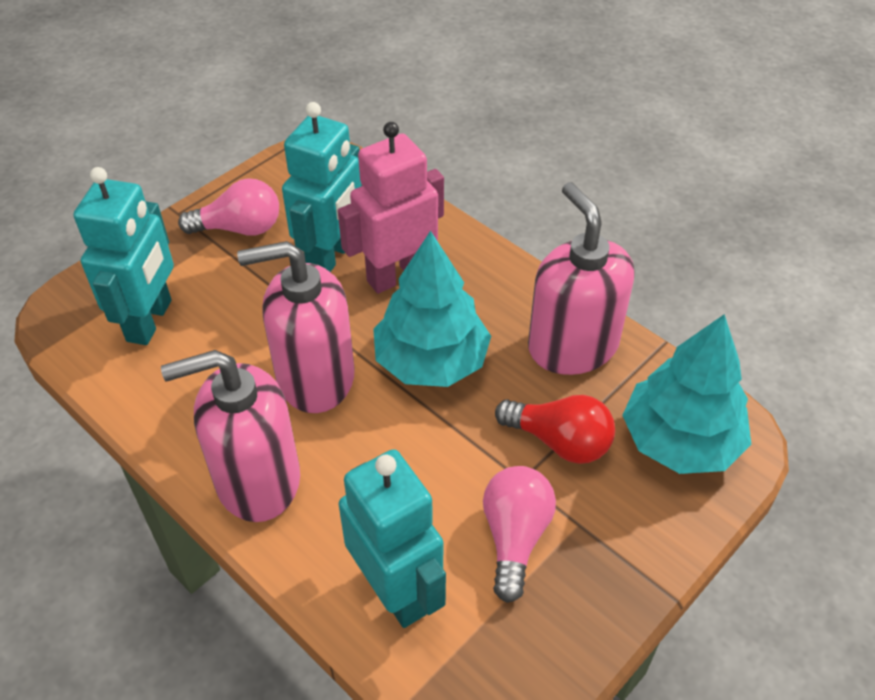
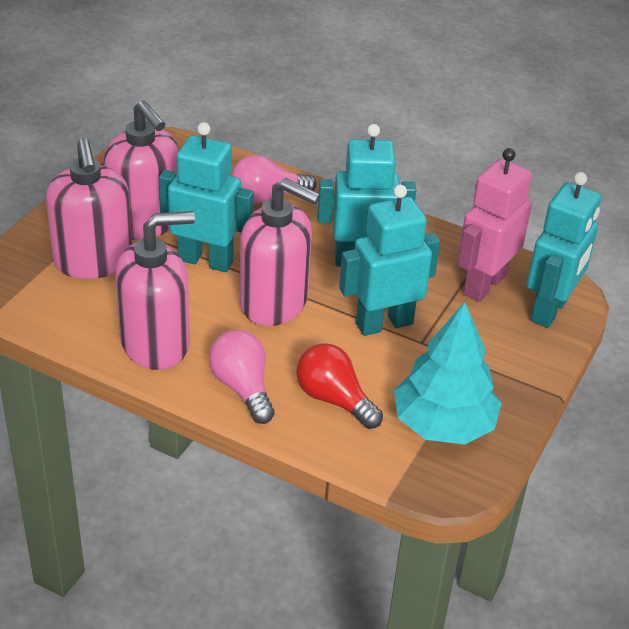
pink soap dispenser: 3 -> 4
turquoise robot: 3 -> 4
turquoise tree: 2 -> 1

